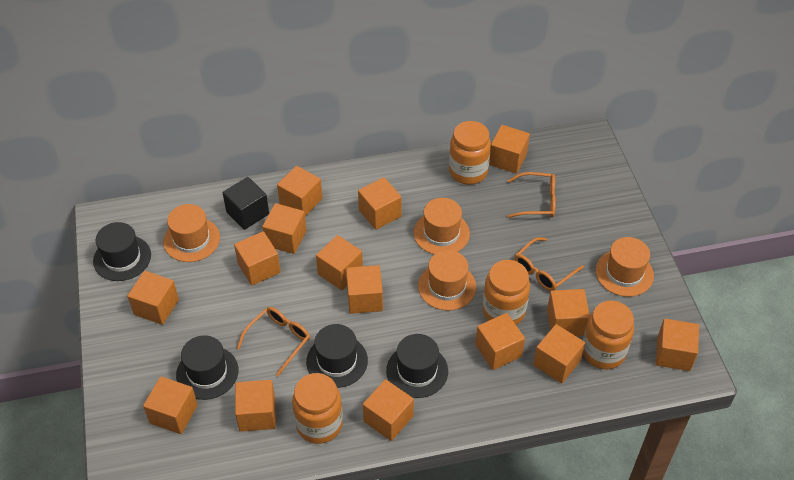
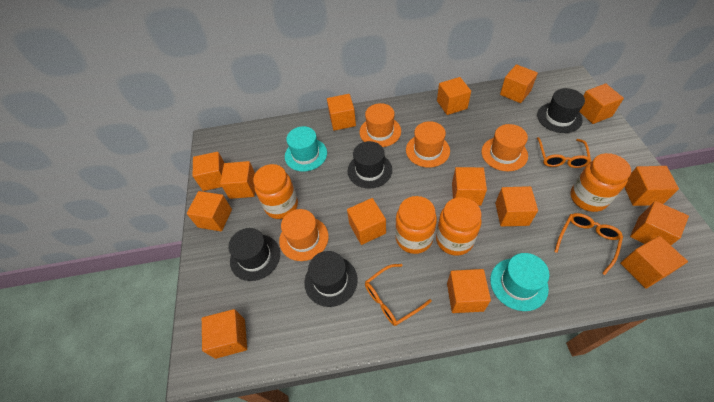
black cube: 1 -> 0
turquoise hat: 0 -> 2

